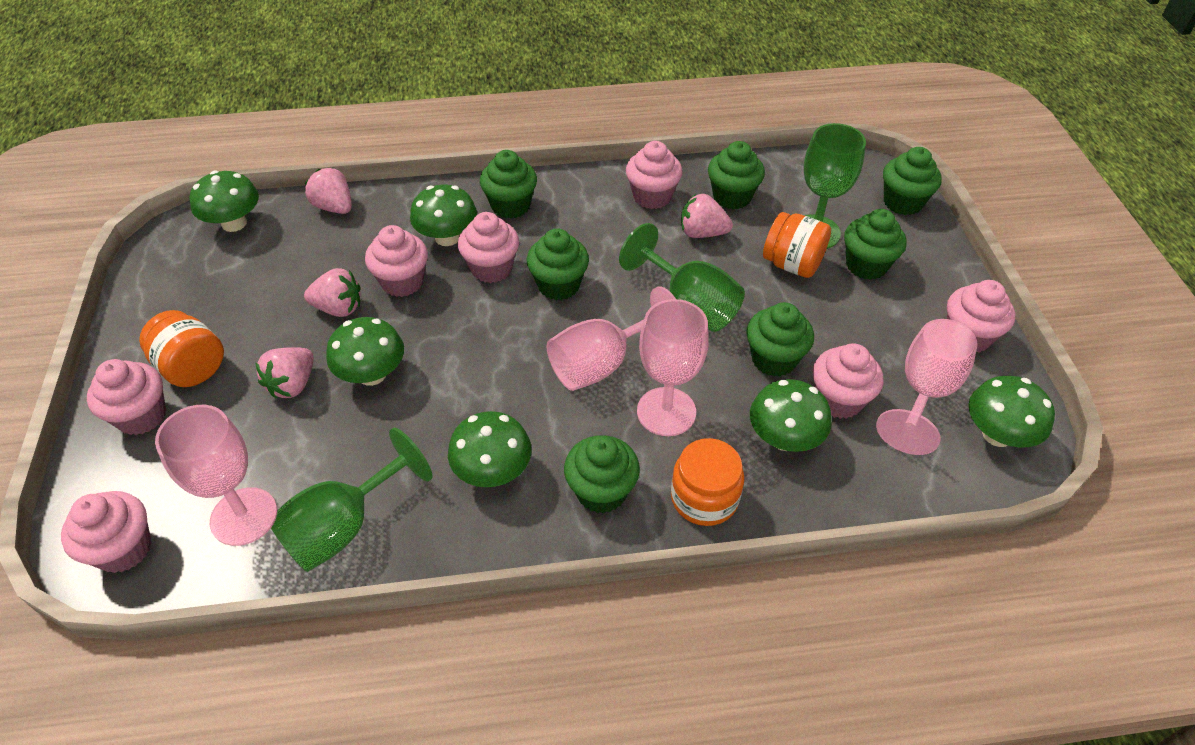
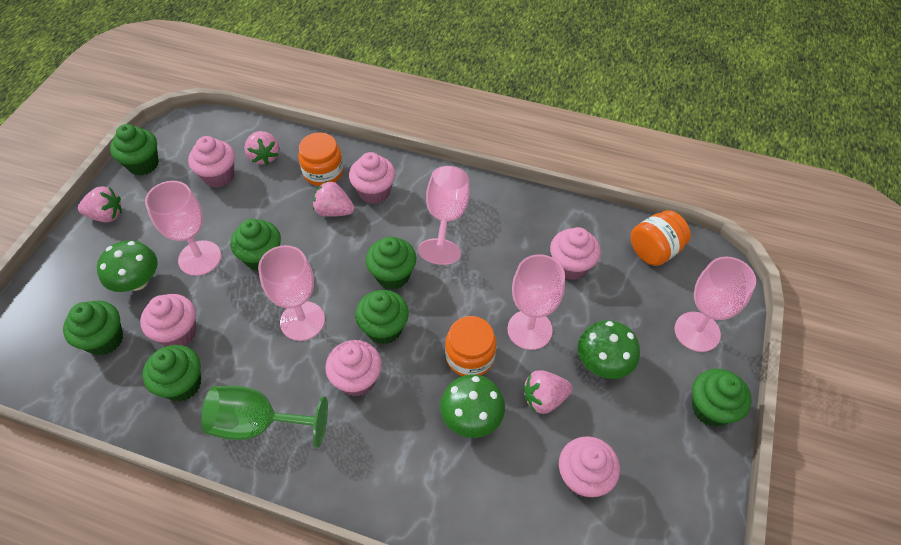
green goblet: 3 -> 1
green mushroom: 6 -> 3
pink cupcake: 7 -> 6
pink goblet: 4 -> 5

